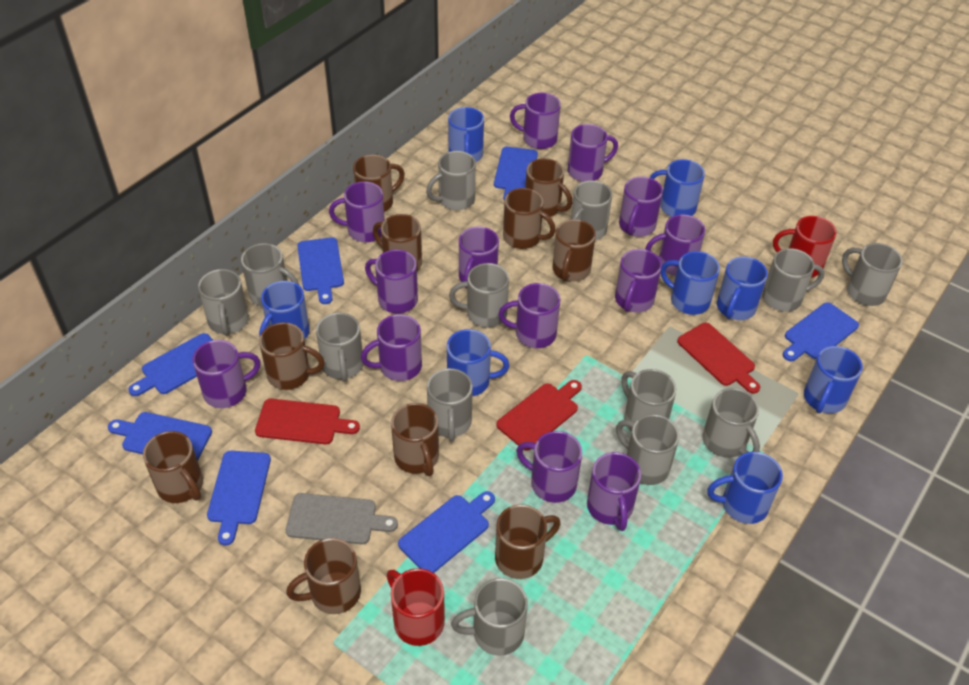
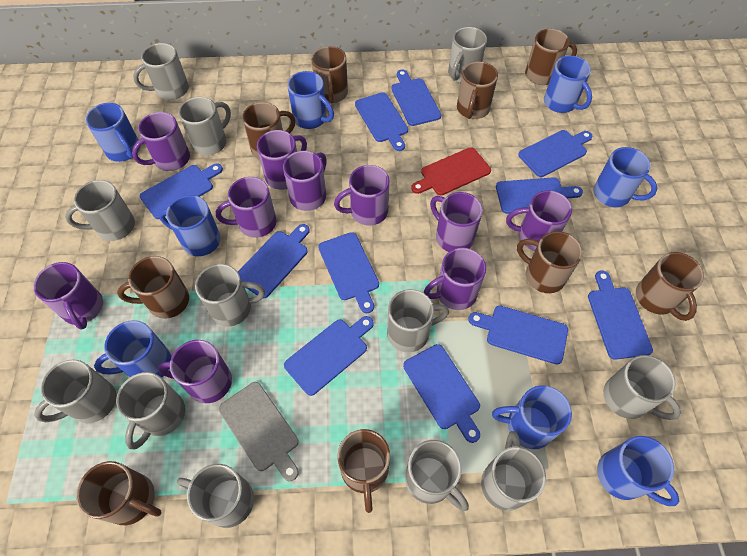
blue cutting board: 7 -> 11
brown mug: 10 -> 9
grey mug: 13 -> 12
purple mug: 13 -> 10
red cutting board: 3 -> 1
red mug: 2 -> 0

